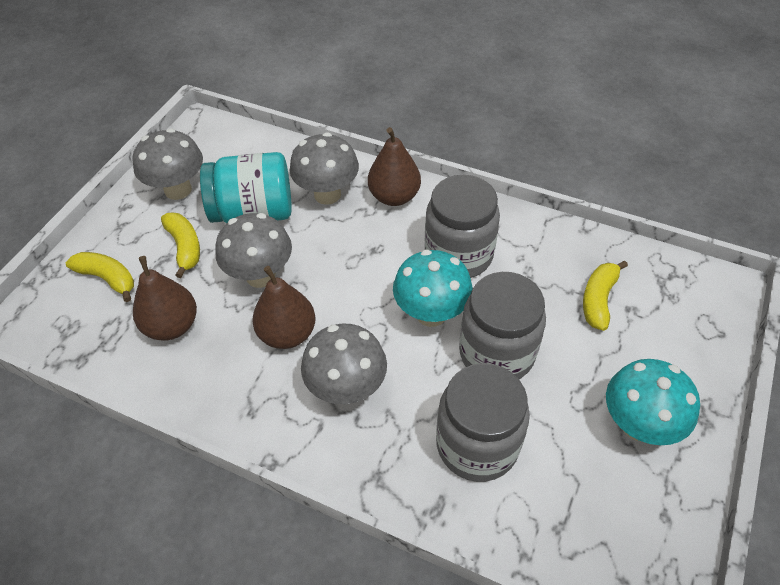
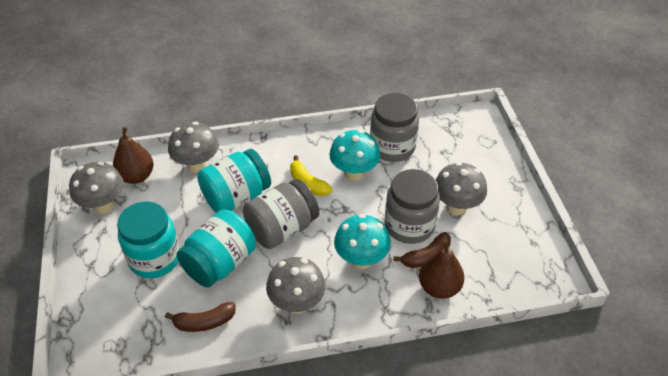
brown banana: 0 -> 2
brown pear: 3 -> 2
turquoise jar: 1 -> 3
yellow banana: 3 -> 1

